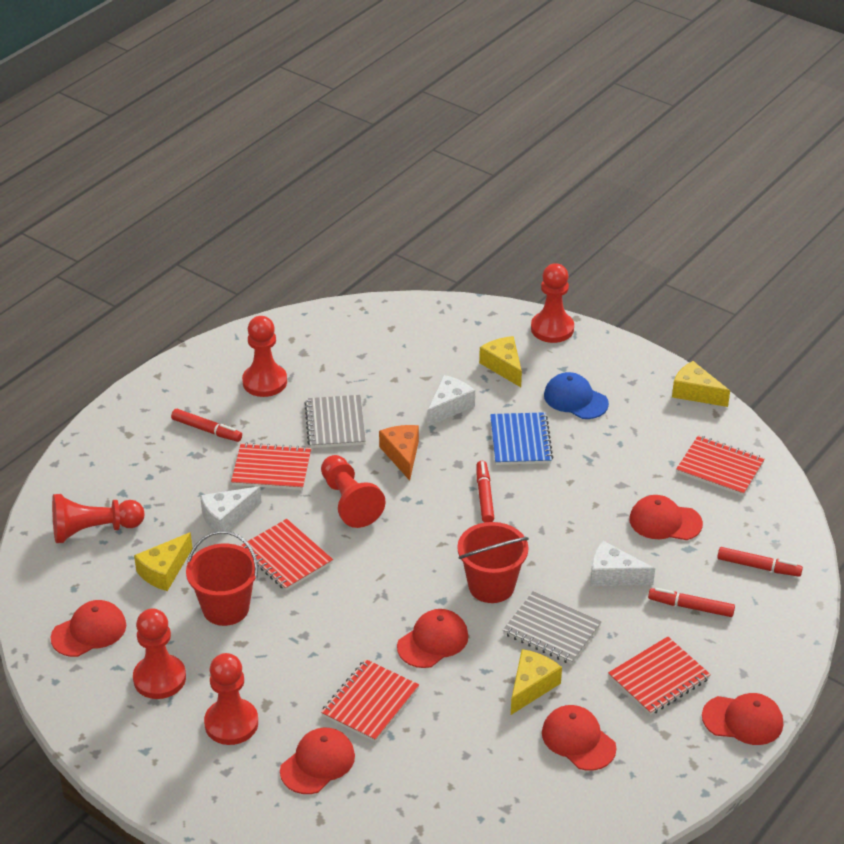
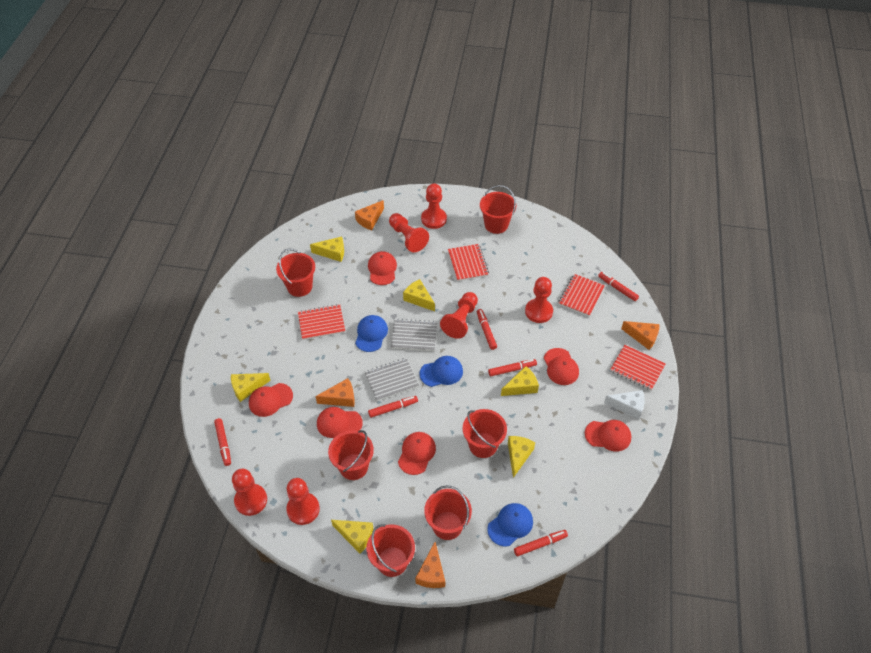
blue cap: 1 -> 3
blue notebook: 1 -> 0
orange cheese: 1 -> 4
red bucket: 2 -> 6
red marker: 4 -> 6
red notebook: 5 -> 4
white cheese: 3 -> 1
yellow cheese: 4 -> 6

